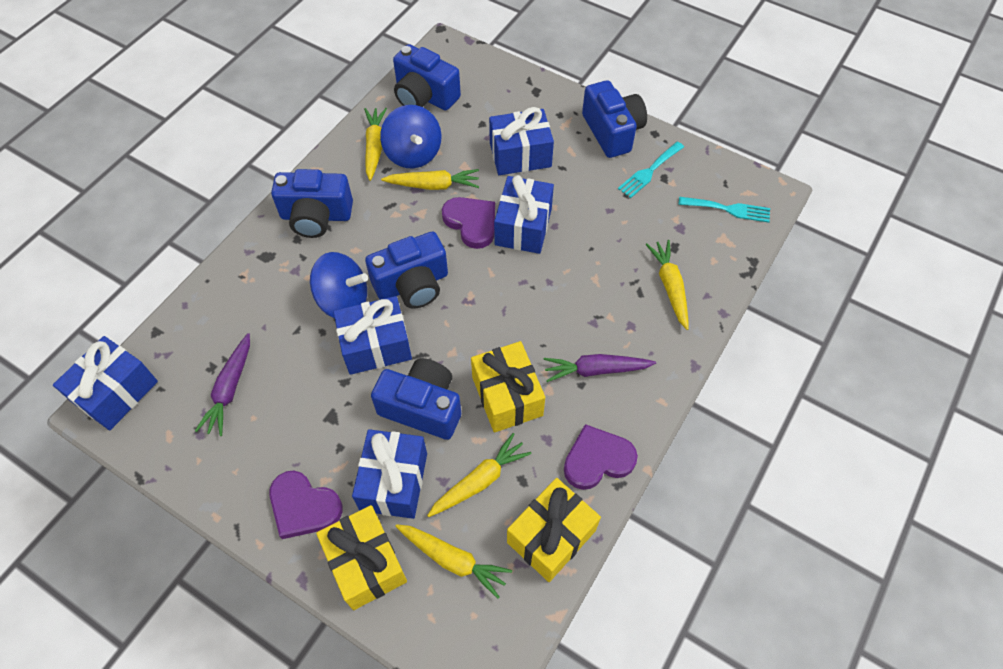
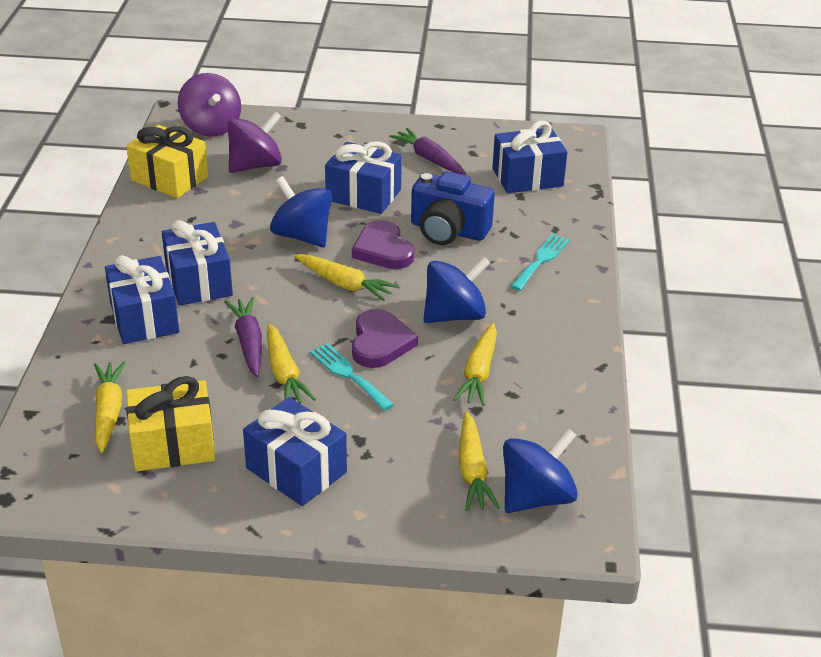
blue camera: 5 -> 1
blue spinning top: 2 -> 3
purple heart: 3 -> 2
purple spinning top: 0 -> 2
yellow gift: 3 -> 2

